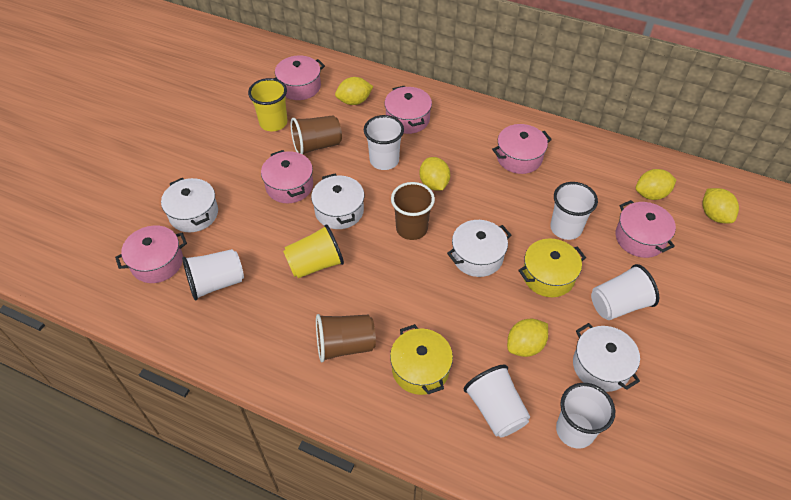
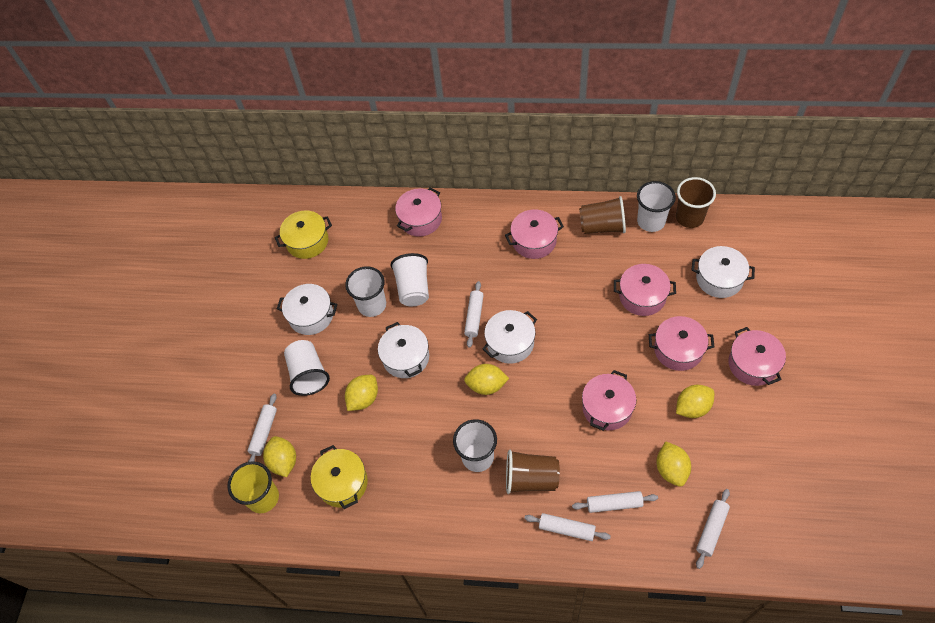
white cup: 6 -> 5
white rolling pin: 0 -> 5
yellow cup: 2 -> 1

